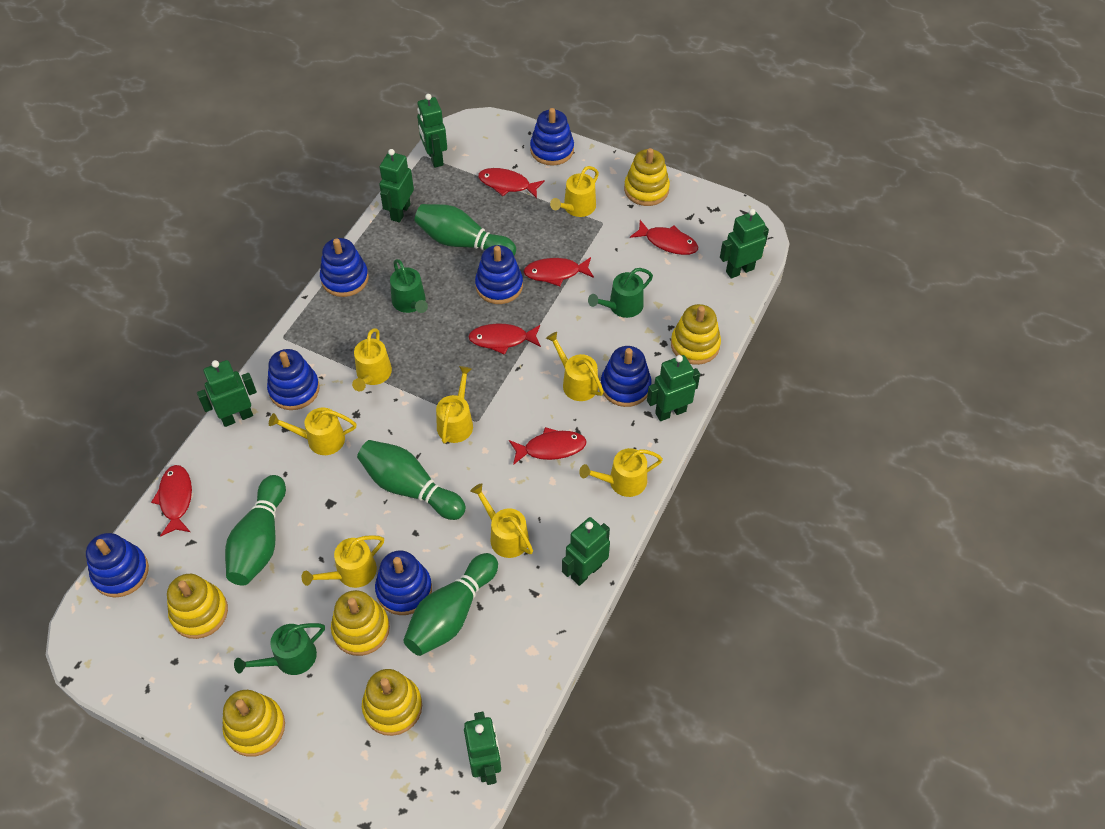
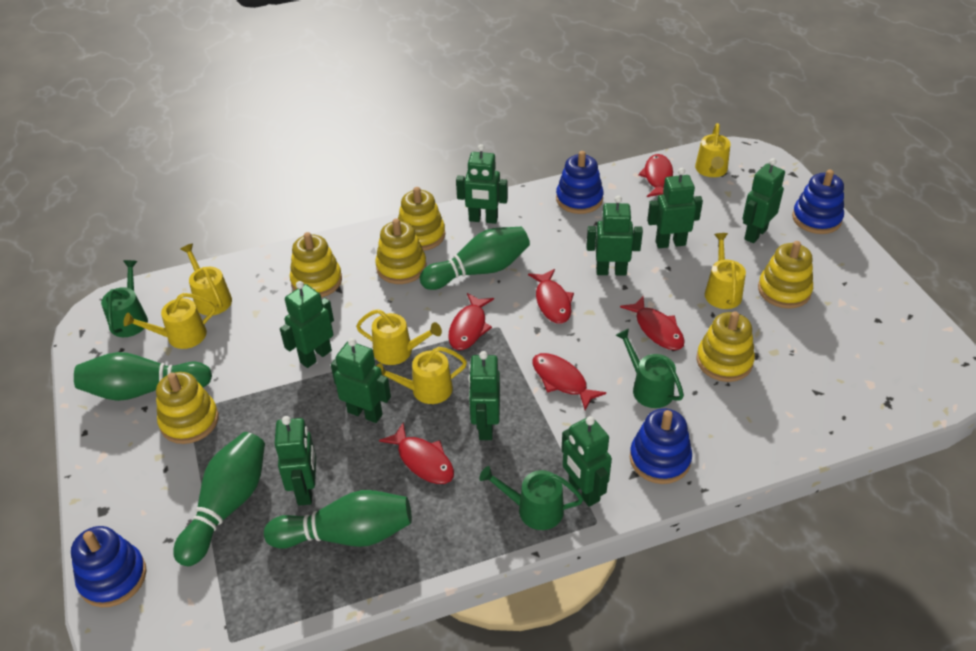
blue stacking toy: 7 -> 4
green robot: 7 -> 9
yellow watering can: 8 -> 6

